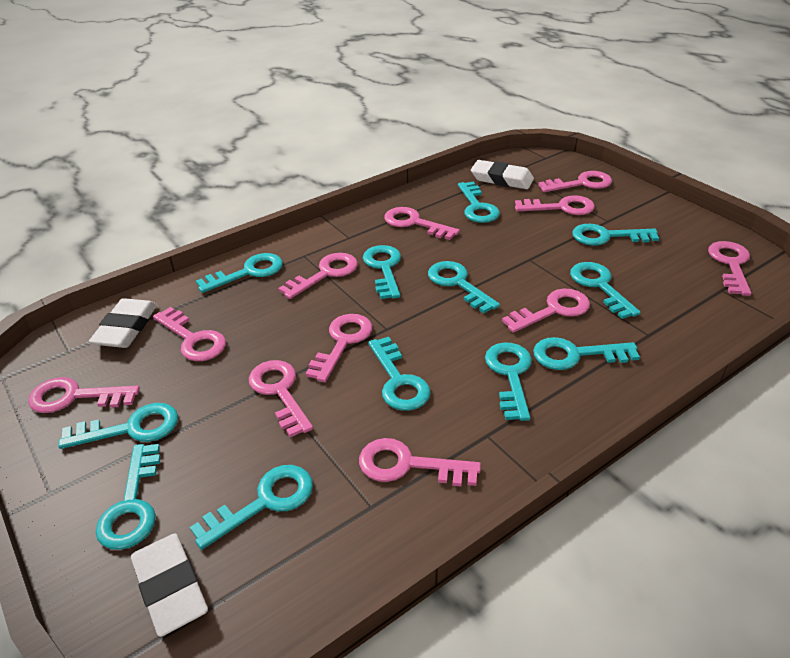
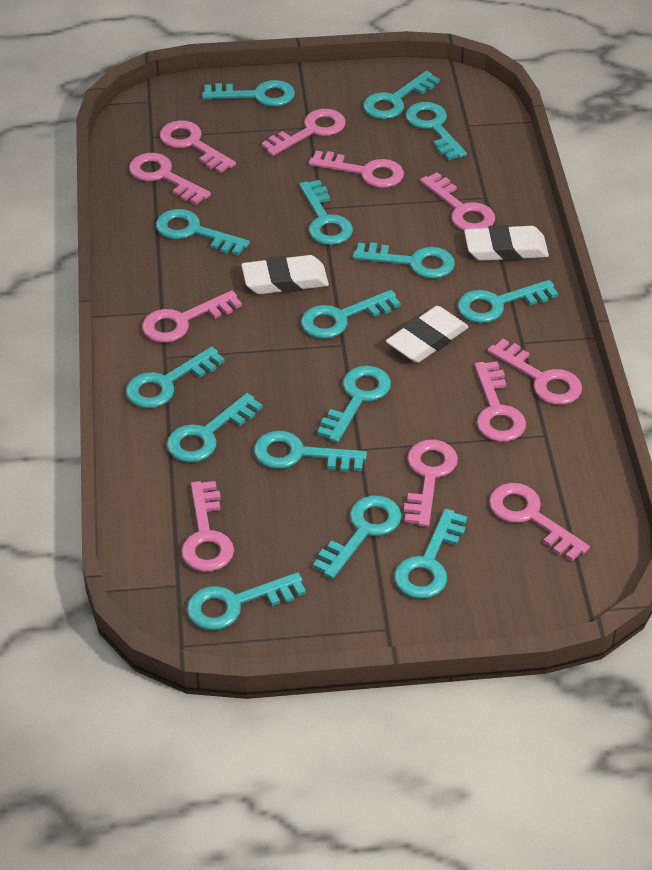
turquoise key: 12 -> 15

